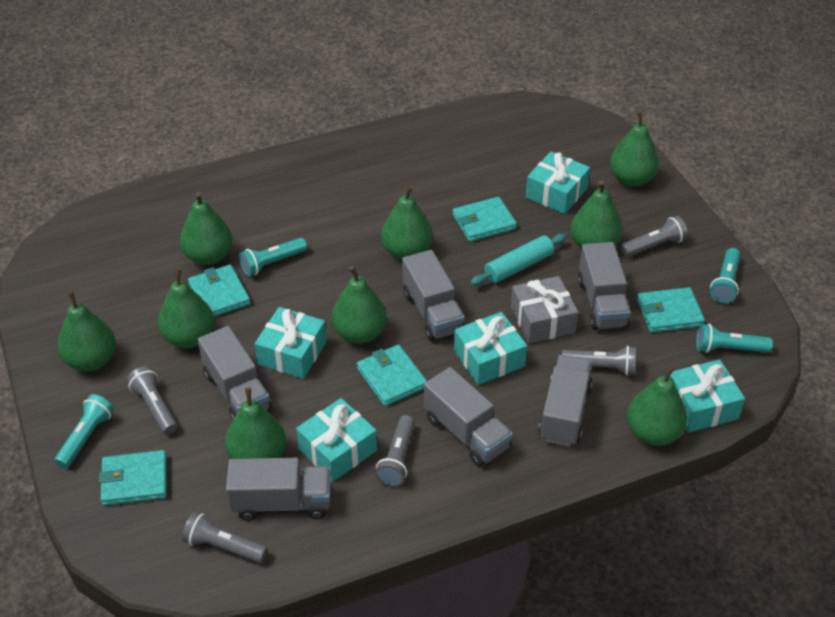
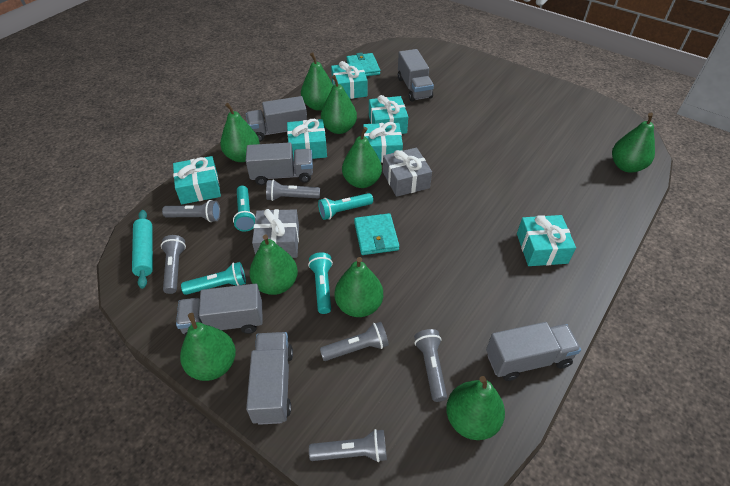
grey flashlight: 5 -> 6
grey gift: 1 -> 2
turquoise gift: 5 -> 6
turquoise wallet: 5 -> 2

